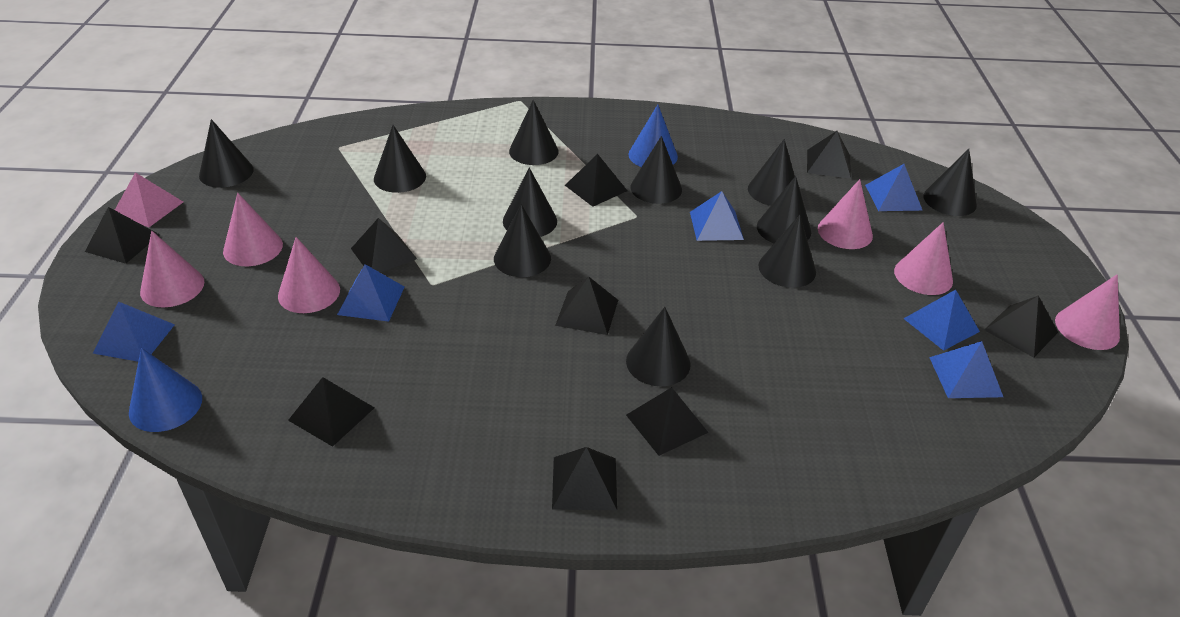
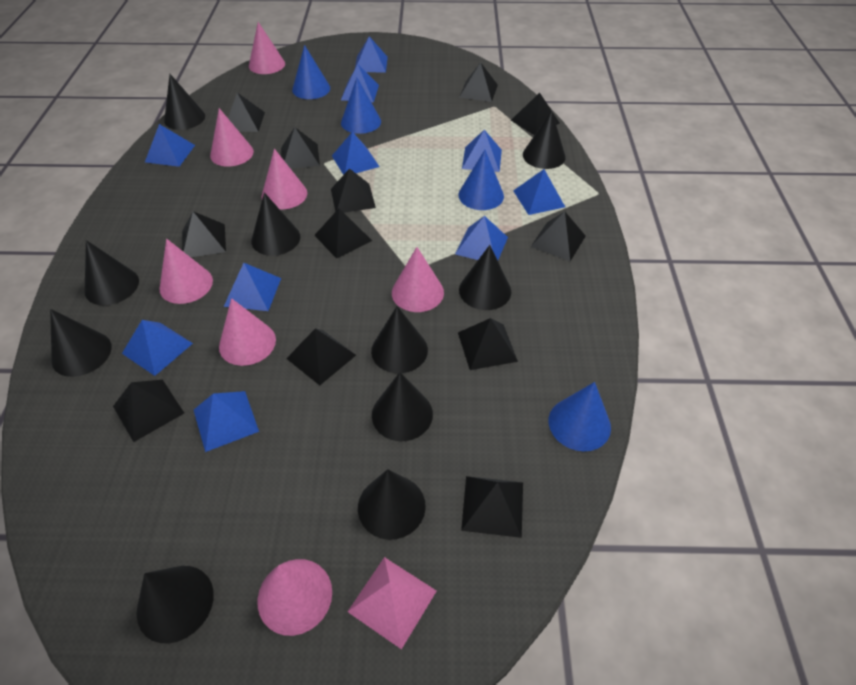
black cone: 11 -> 10
black pyramid: 9 -> 12
blue cone: 2 -> 4
blue pyramid: 6 -> 10
pink cone: 6 -> 7

